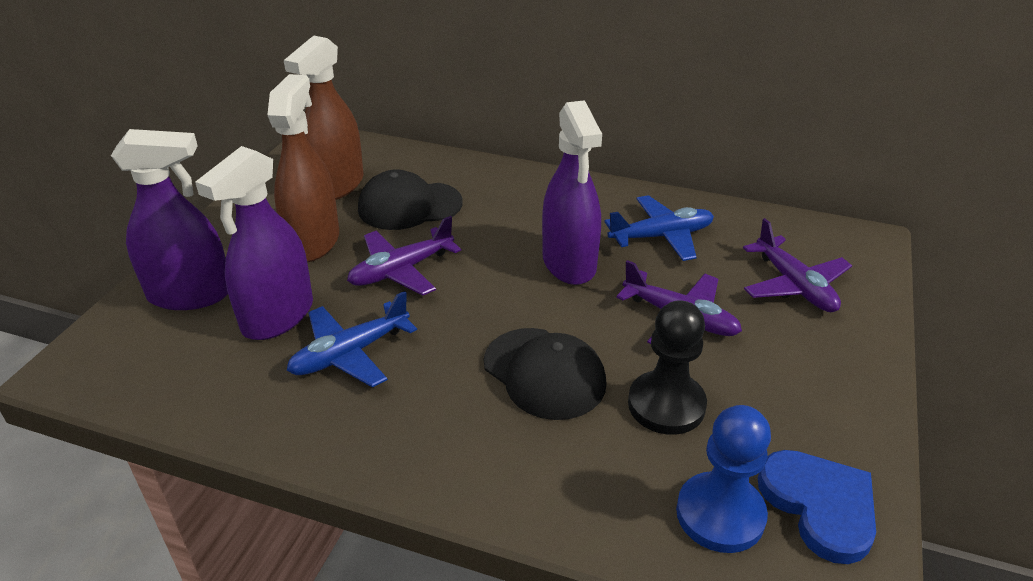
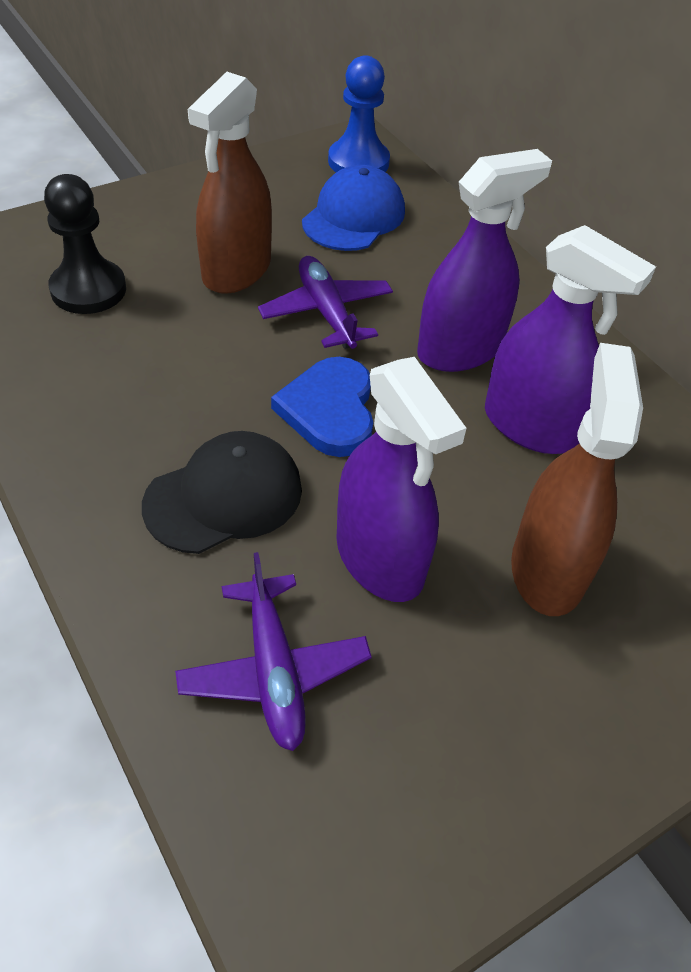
black cap: 2 -> 1
blue cap: 0 -> 1
blue plane: 2 -> 0
purple plane: 3 -> 2

